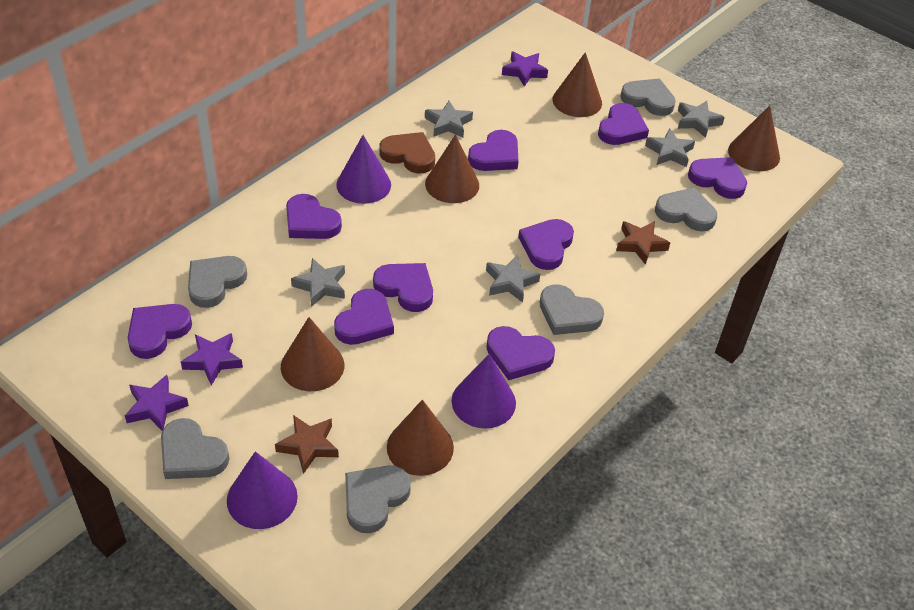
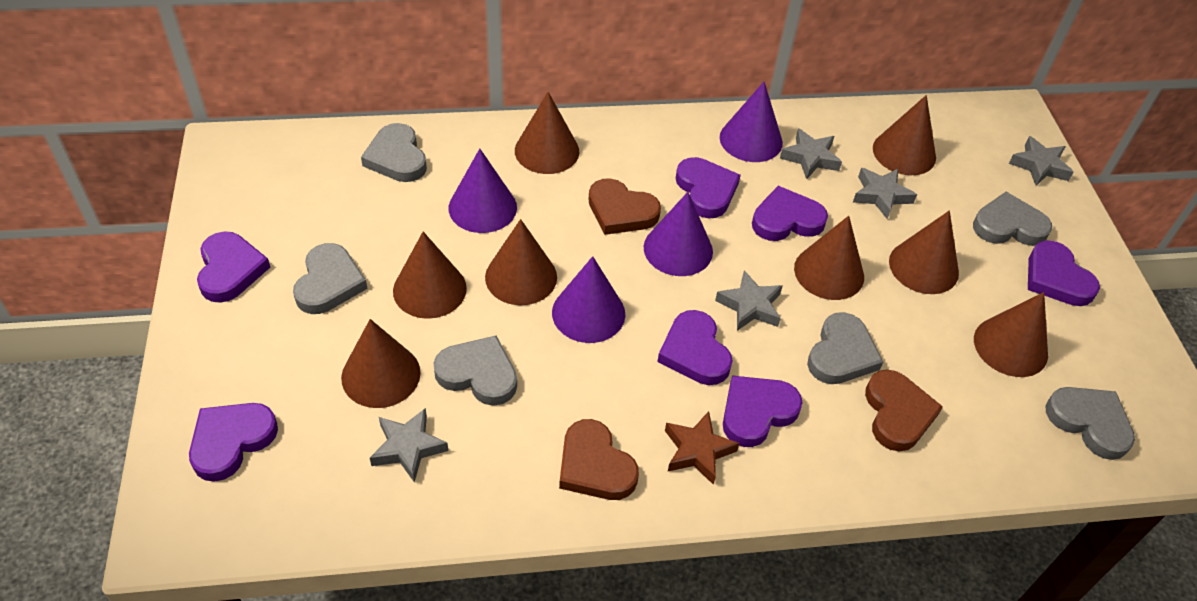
brown cone: 5 -> 8
brown heart: 1 -> 3
brown star: 2 -> 1
purple cone: 3 -> 4
purple heart: 9 -> 7
purple star: 3 -> 0

